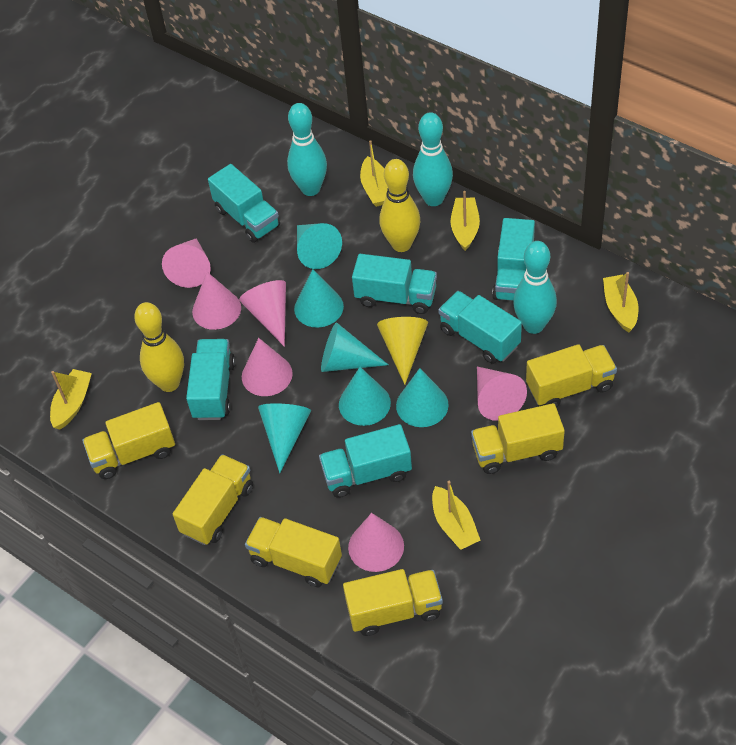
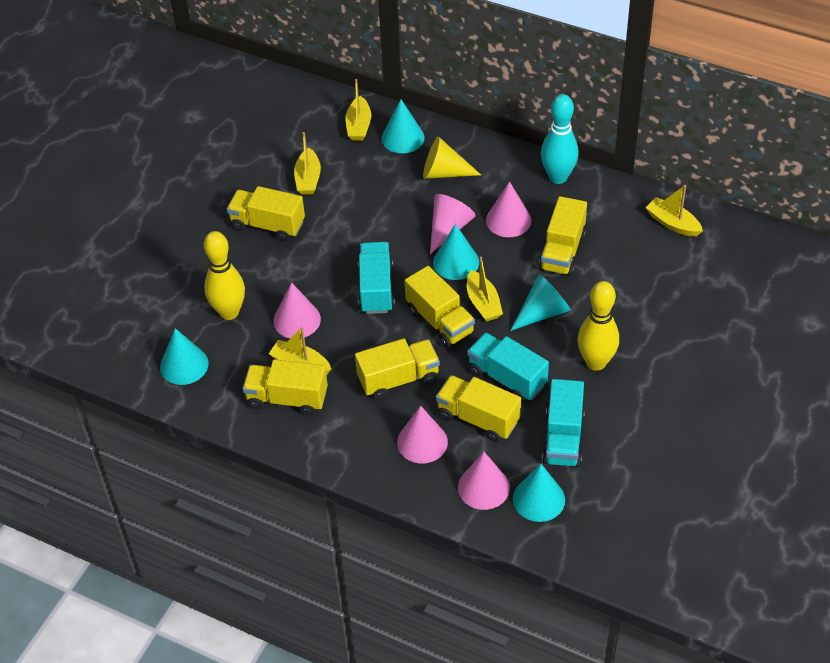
pink cone: 6 -> 5
turquoise bowling pin: 3 -> 1
turquoise cone: 6 -> 5
turquoise truck: 6 -> 3

